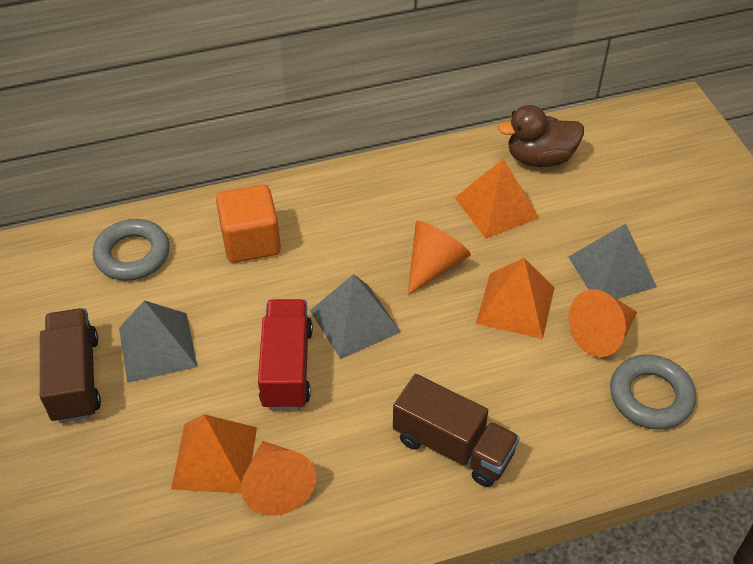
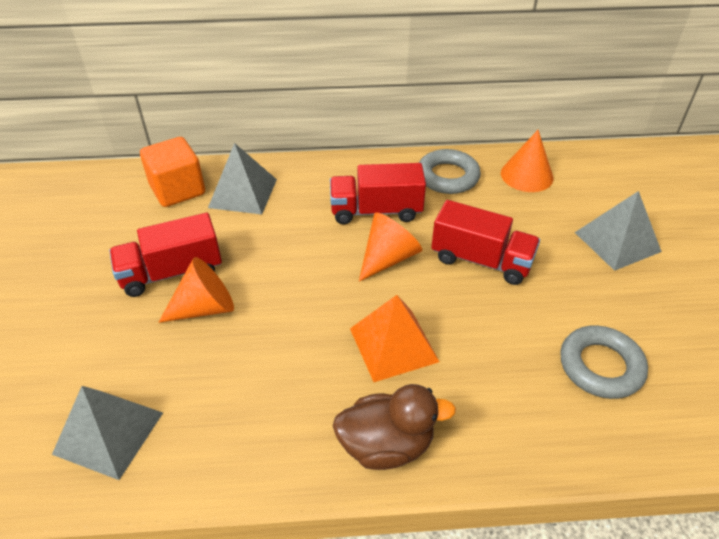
brown truck: 2 -> 0
orange pyramid: 3 -> 1
red truck: 1 -> 3

